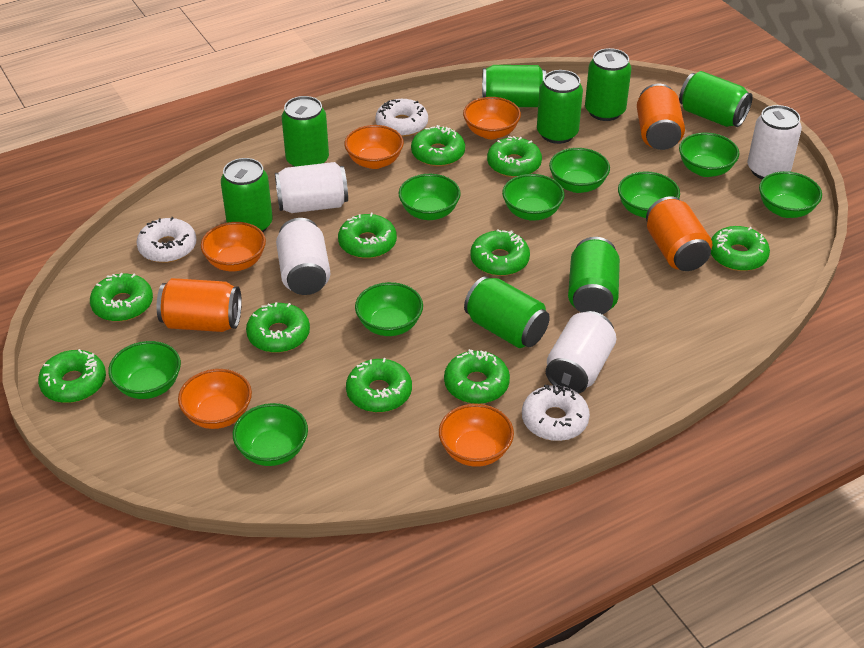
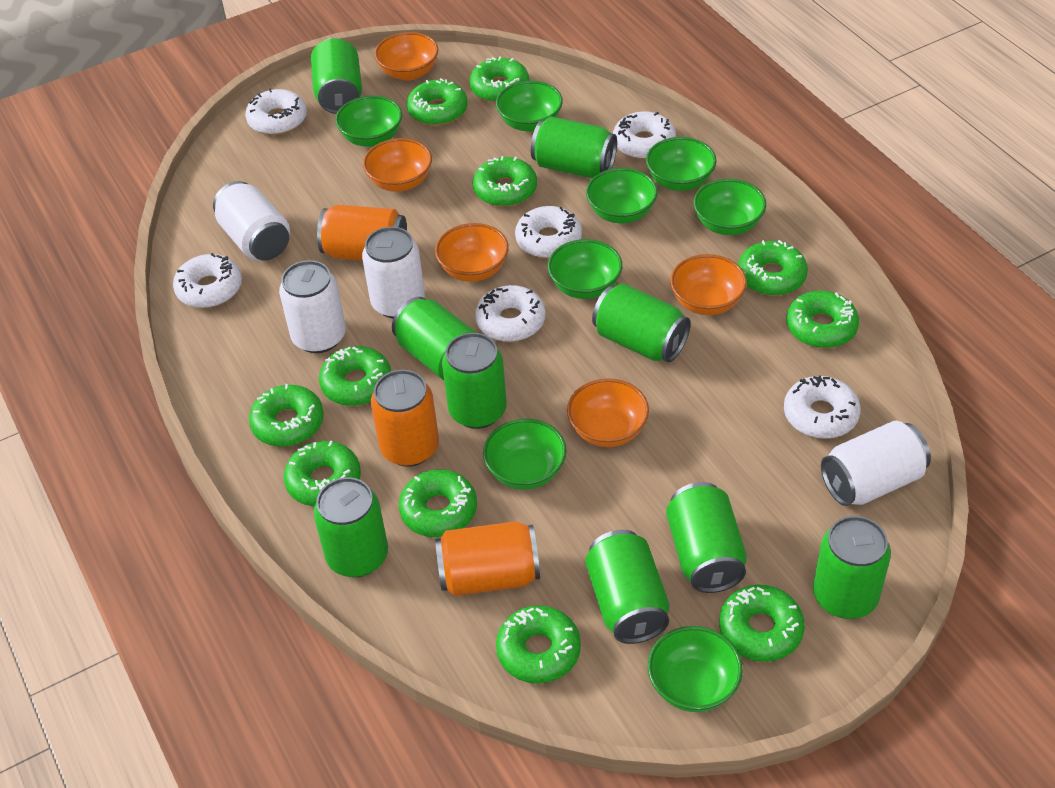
green bowl: 9 -> 8
green can: 8 -> 9
green donut: 10 -> 11
white donut: 3 -> 6

